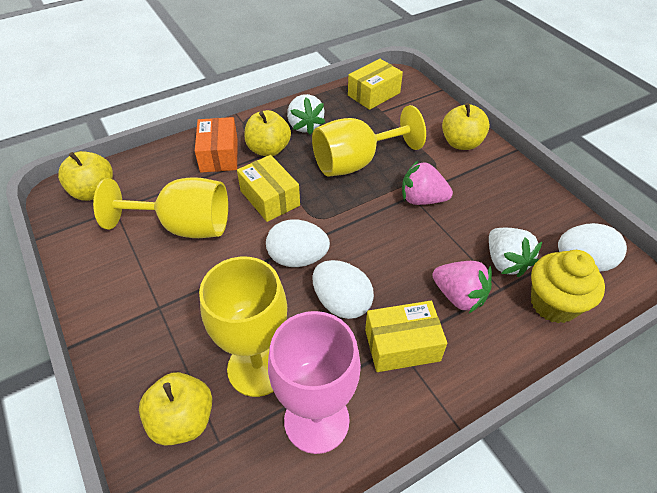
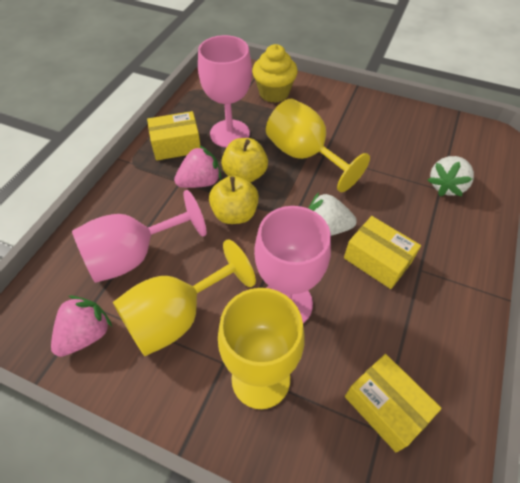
orange box: 1 -> 0
pink goblet: 1 -> 3
white egg: 3 -> 0
yellow apple: 4 -> 2

